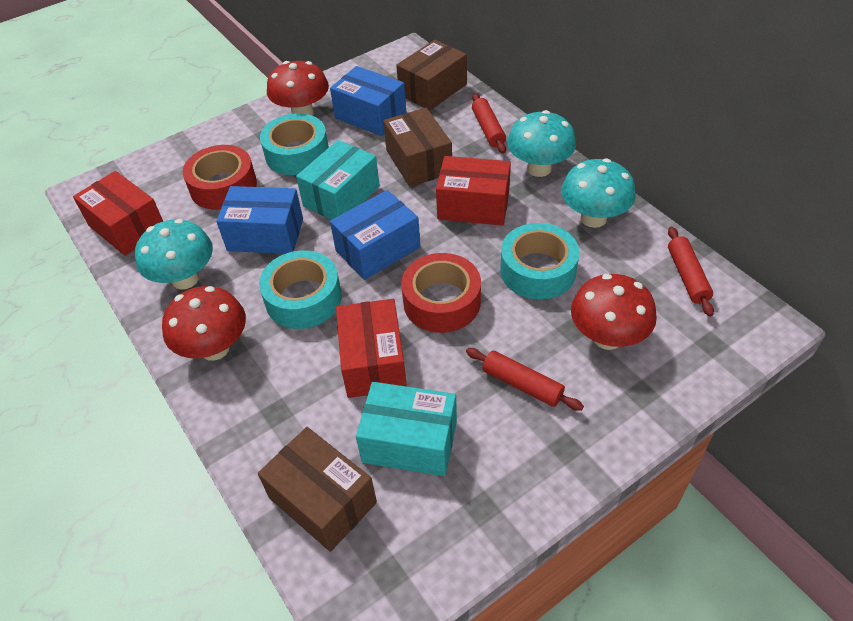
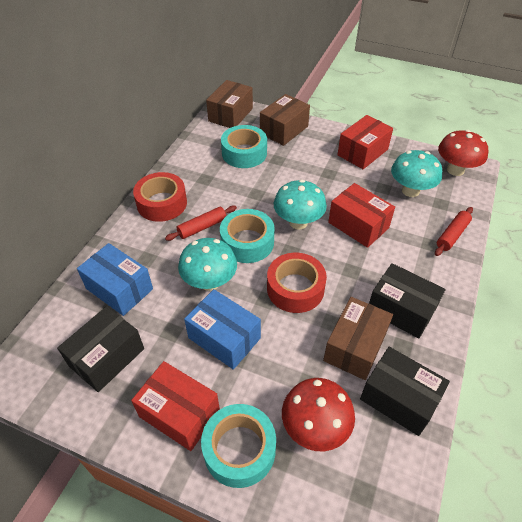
black box: 0 -> 3
blue box: 3 -> 2
red mushroom: 3 -> 2
red rolling pin: 3 -> 2
turquoise box: 2 -> 0

